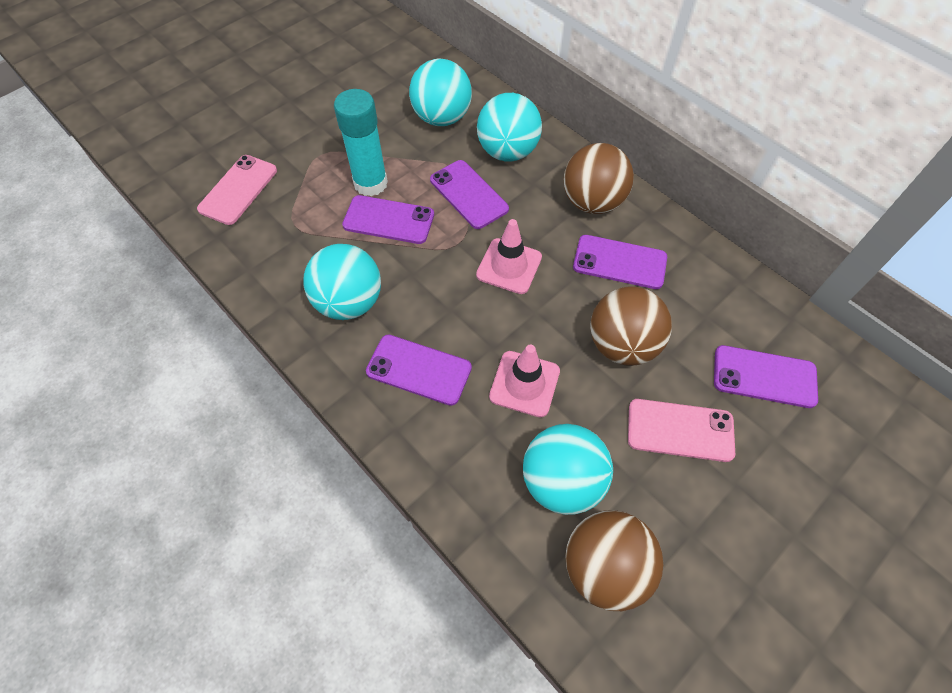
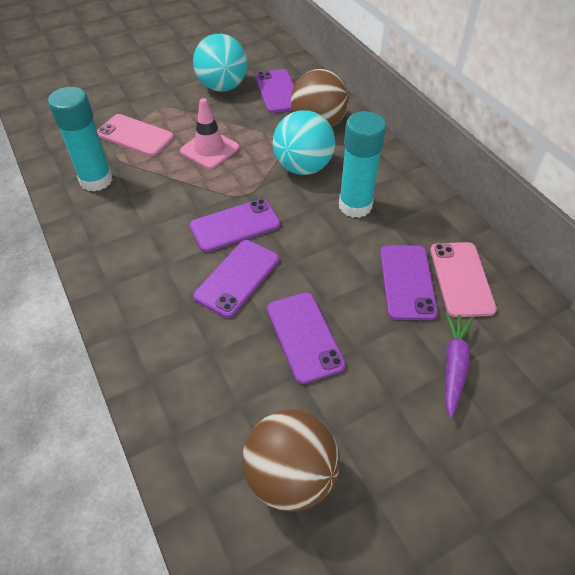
brown ball: 3 -> 2
pink traffic cone: 2 -> 1
purple carrot: 0 -> 1
turquoise ball: 4 -> 2
turquoise glue stick: 1 -> 2

